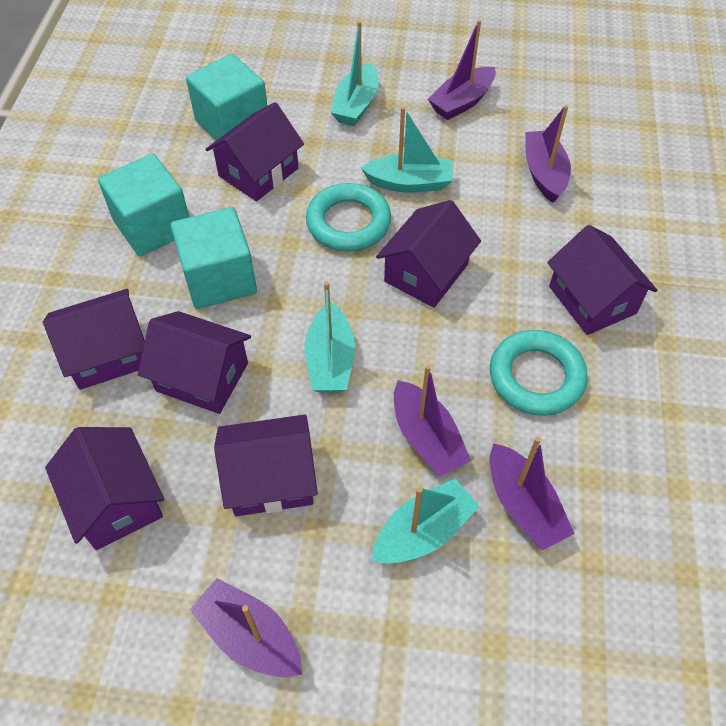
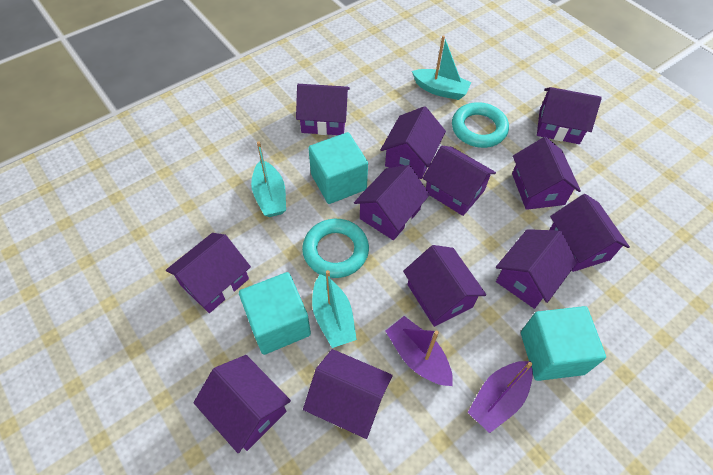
purple boat: 5 -> 2
purple house: 7 -> 12
turquoise boat: 4 -> 3

